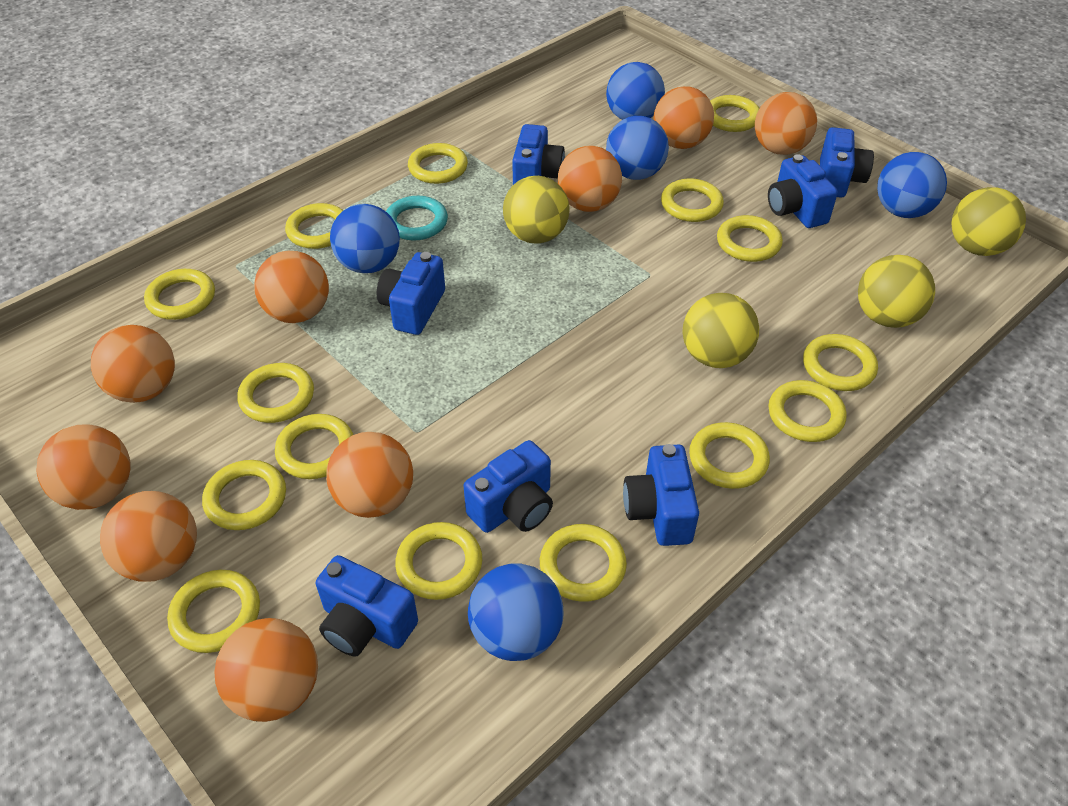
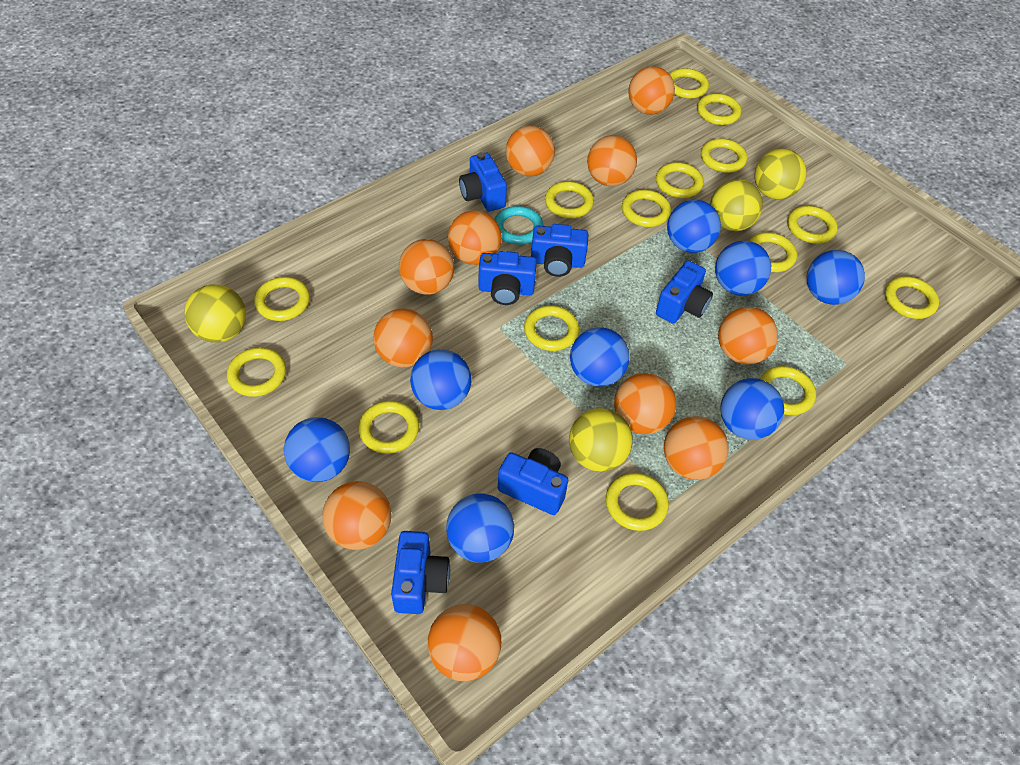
blue ball: 5 -> 8
blue camera: 7 -> 6
orange ball: 9 -> 11

